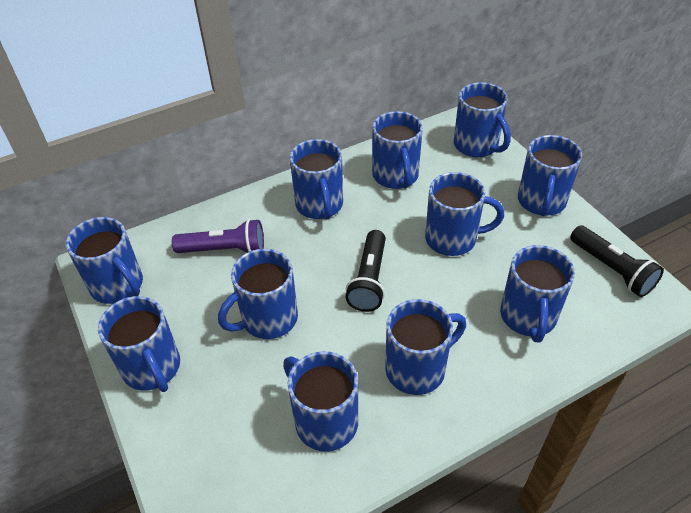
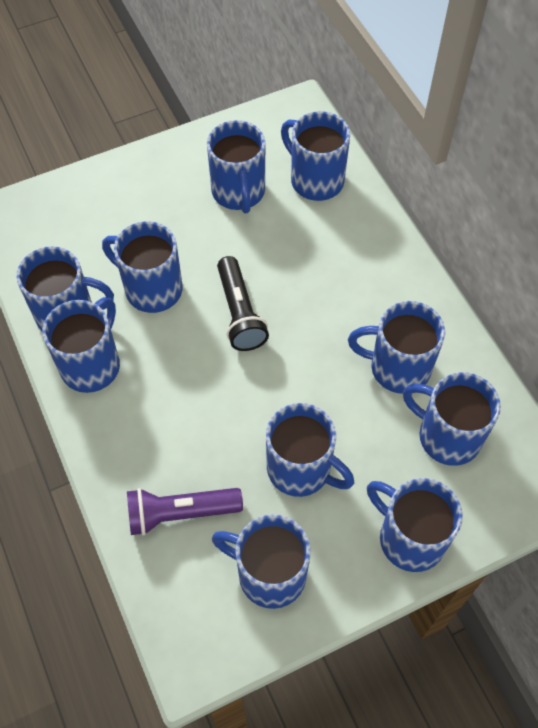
black flashlight: 2 -> 1
blue mug: 11 -> 10

